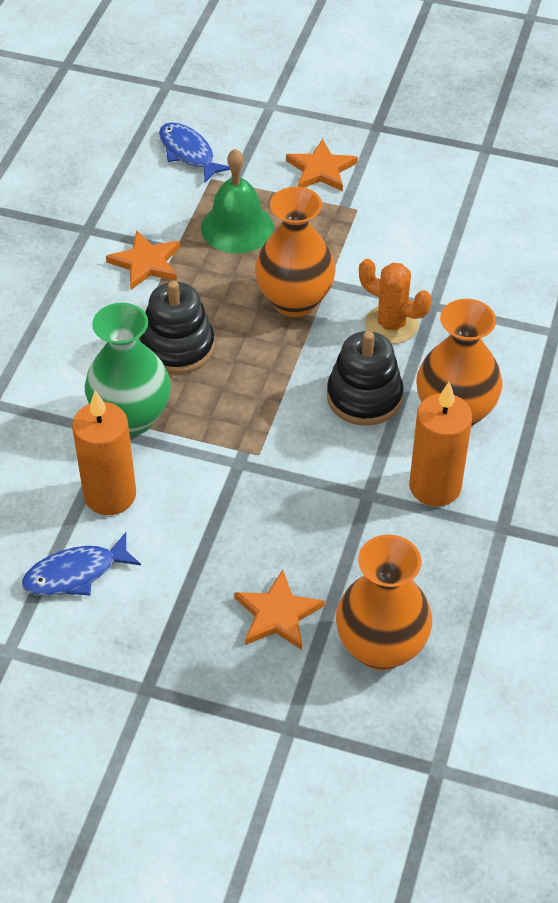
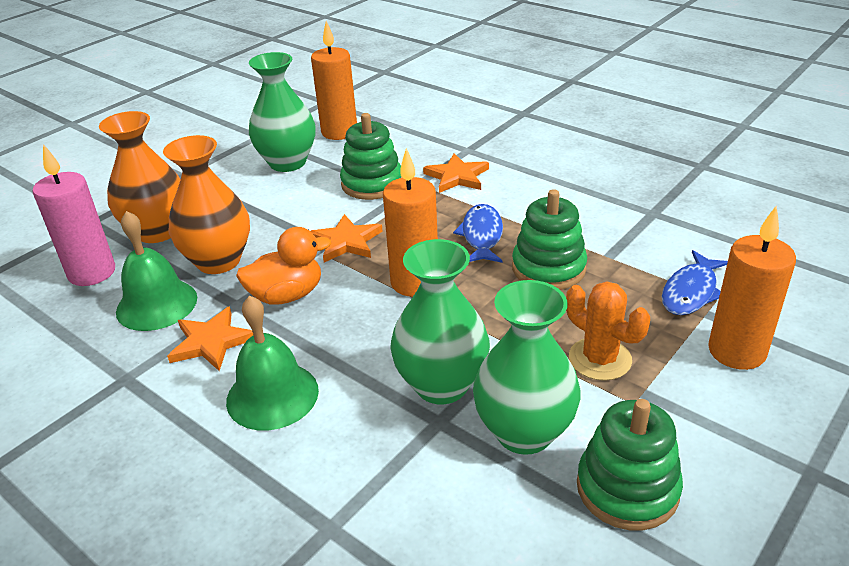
black stacking toy: 2 -> 0
green bell: 1 -> 2
green stacking toy: 0 -> 3
green vase: 1 -> 3
orange candle: 2 -> 3
orange duck: 0 -> 1
orange vase: 3 -> 2
pink candle: 0 -> 1

